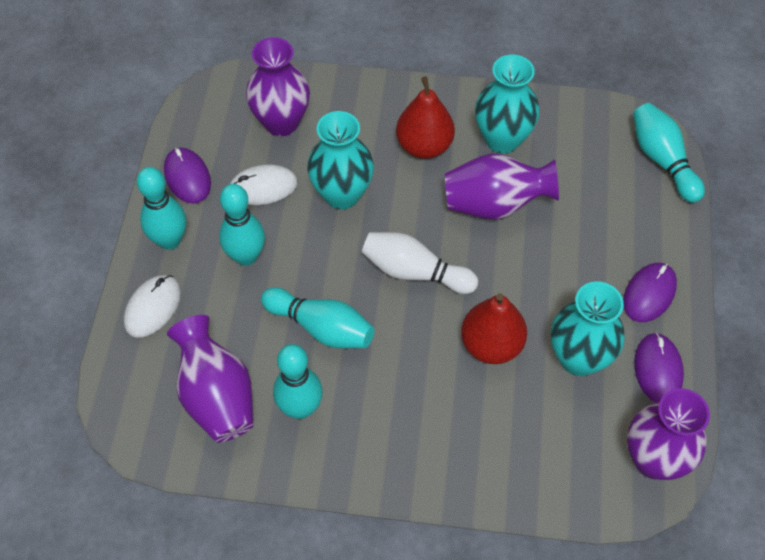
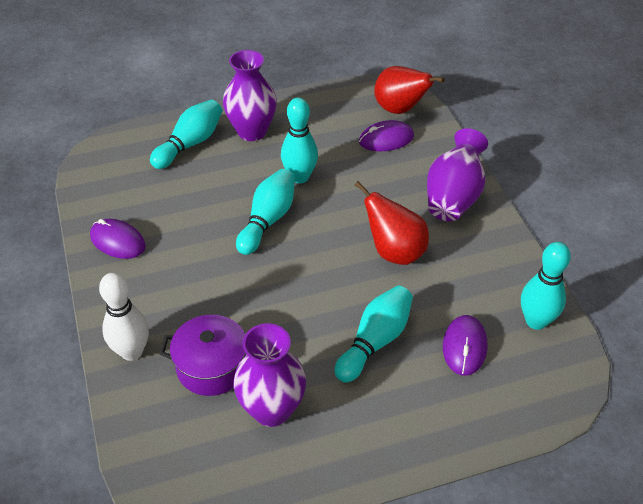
purple pot: 0 -> 1
purple vase: 4 -> 3
turquoise vase: 3 -> 0
white mouse: 2 -> 0

